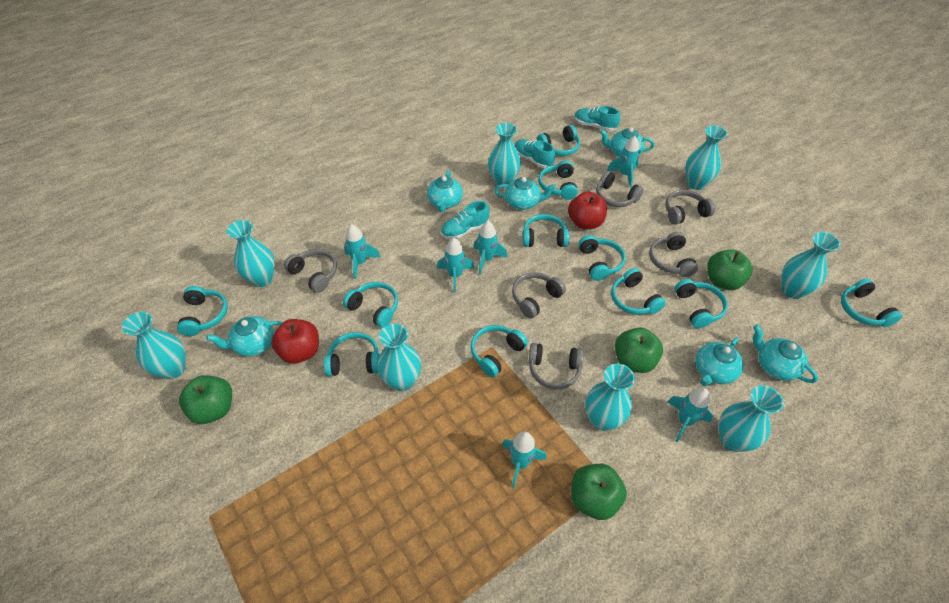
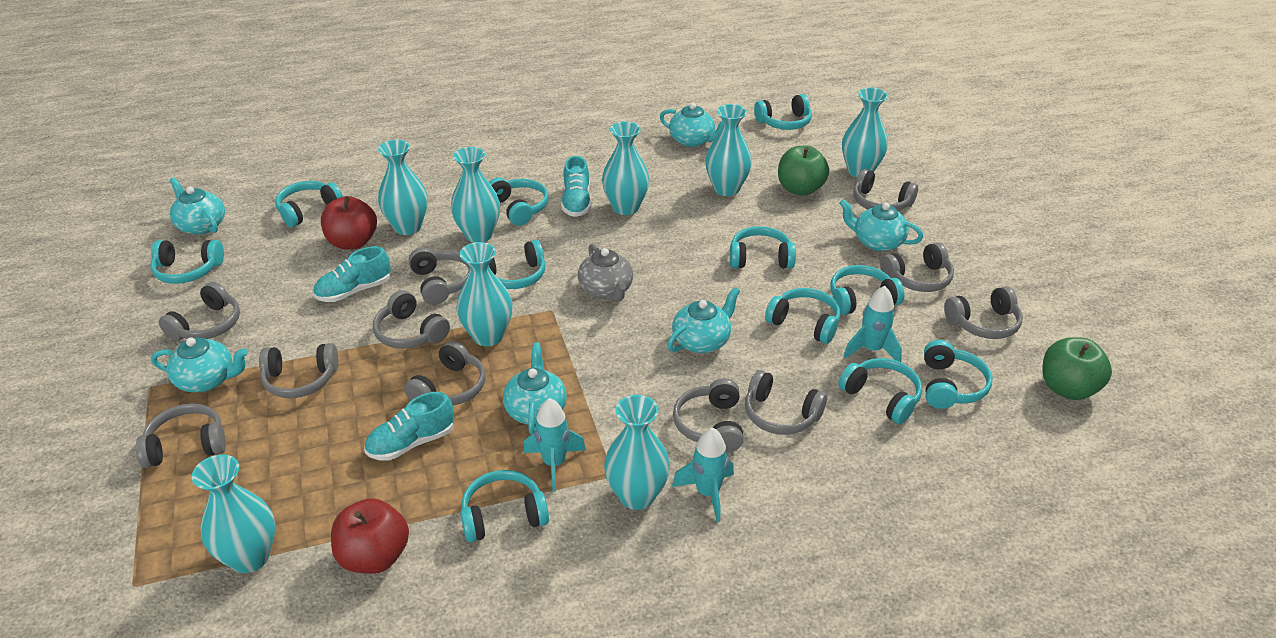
green apple: 4 -> 2
grey headphones: 6 -> 11
grey teapot: 0 -> 1
turquoise rocket: 6 -> 3

